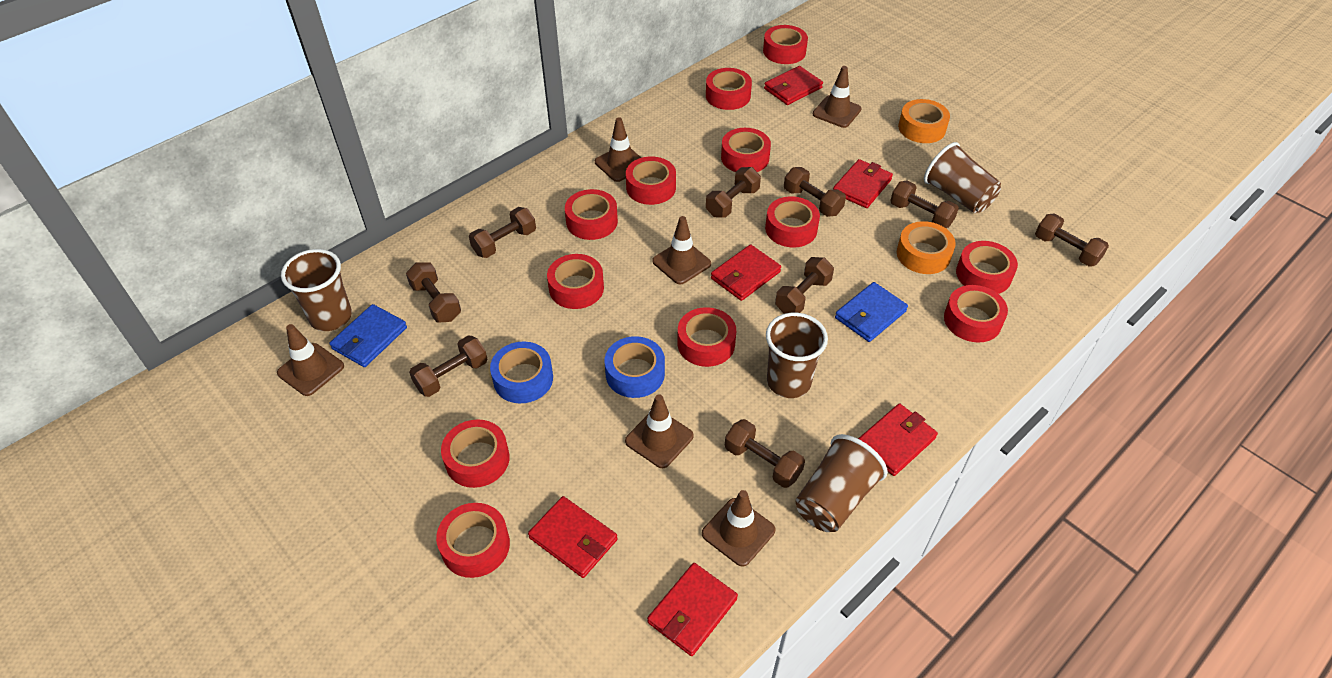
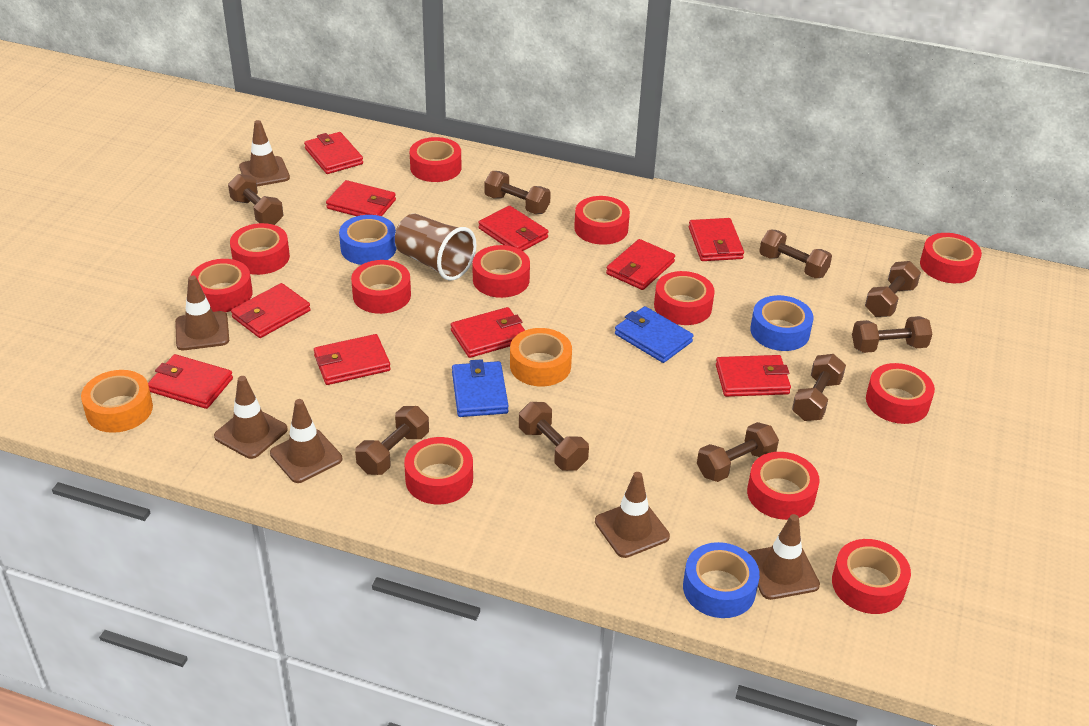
blue tape: 2 -> 3
brown cup: 4 -> 1
red wallet: 6 -> 10

